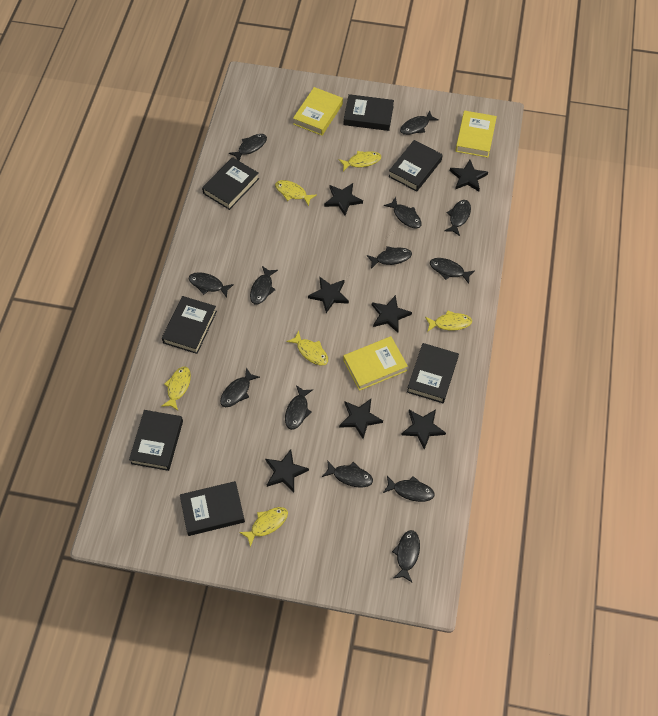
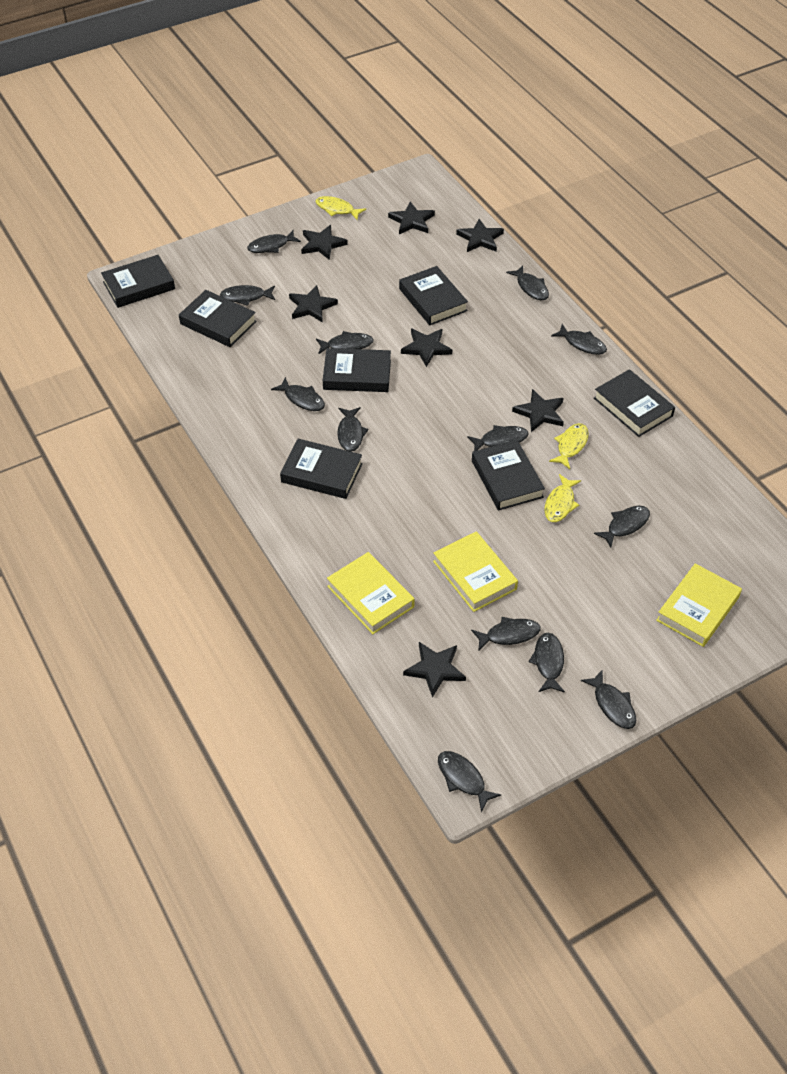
yellow fish: 6 -> 3

